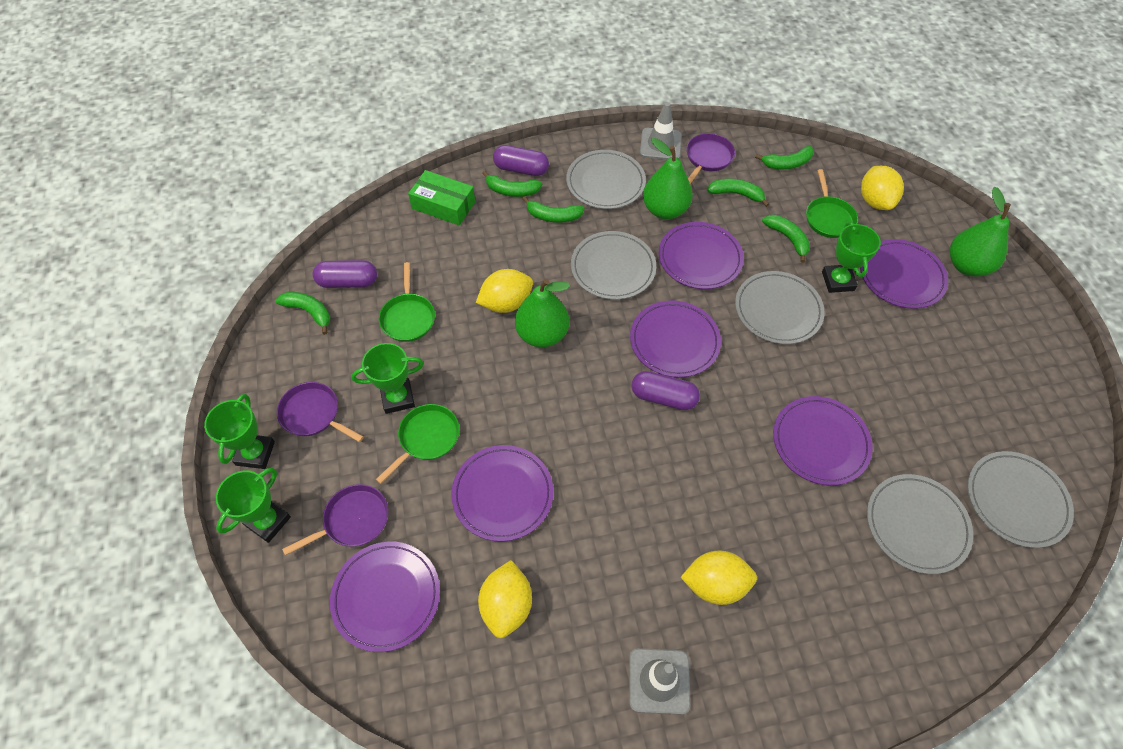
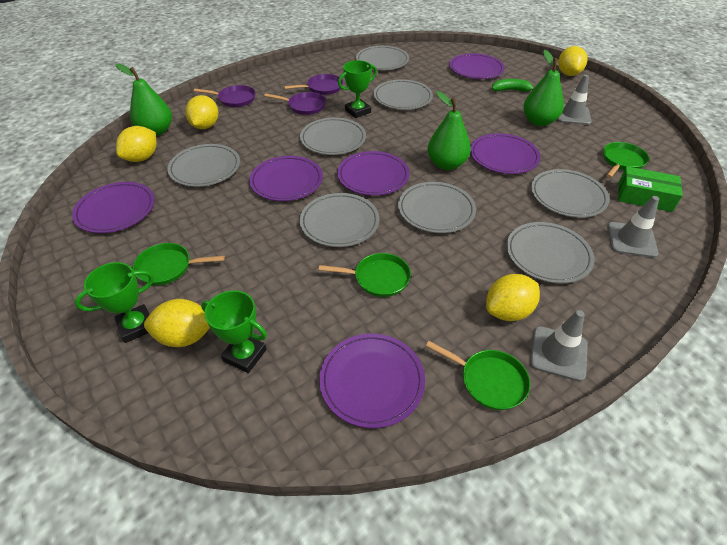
green banana: 6 -> 1
green pan: 3 -> 4
green trophy: 4 -> 3
grey plate: 5 -> 8
grey traffic cone: 2 -> 3
purple capsule: 3 -> 0
yellow lemon: 4 -> 5

